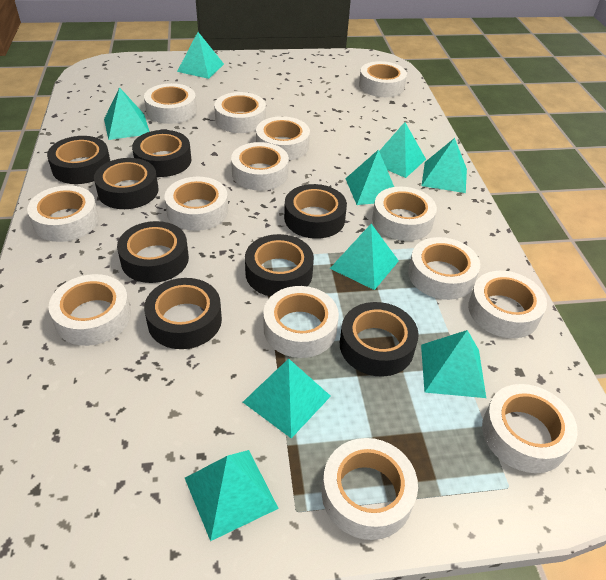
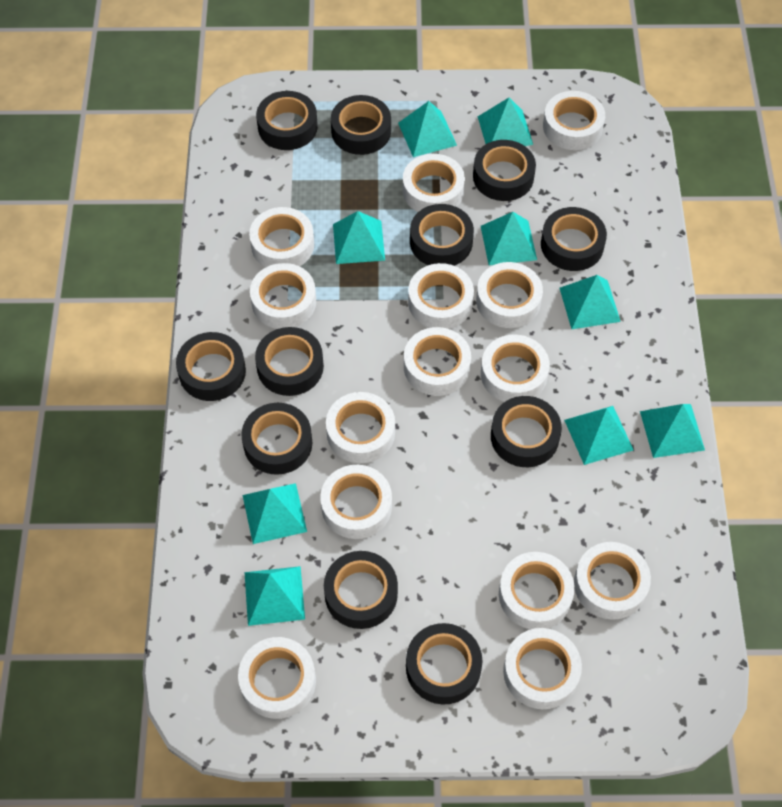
black tape: 8 -> 11

